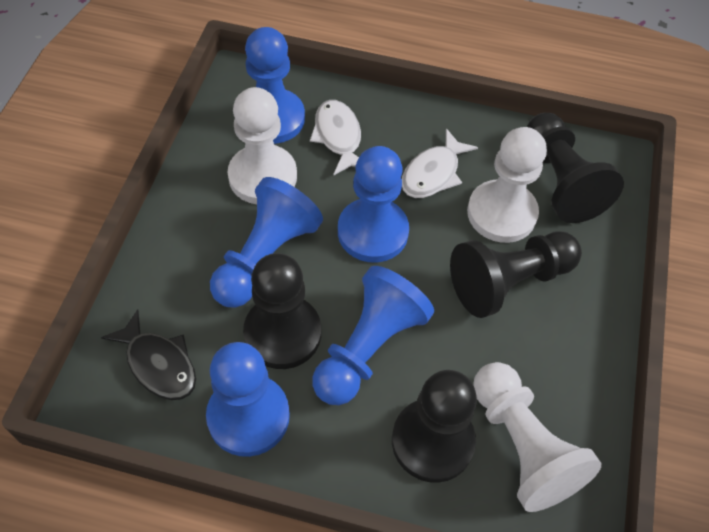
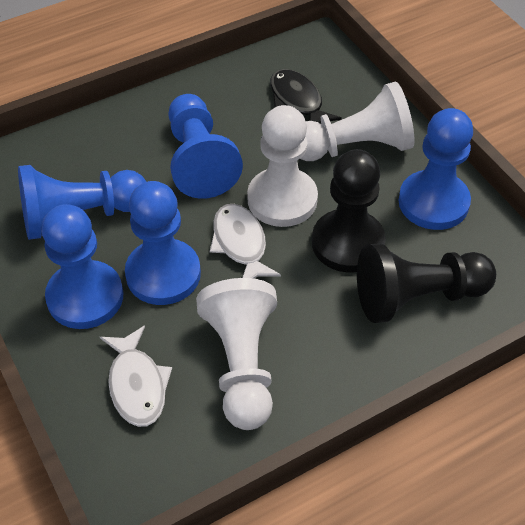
black pawn: 4 -> 2

